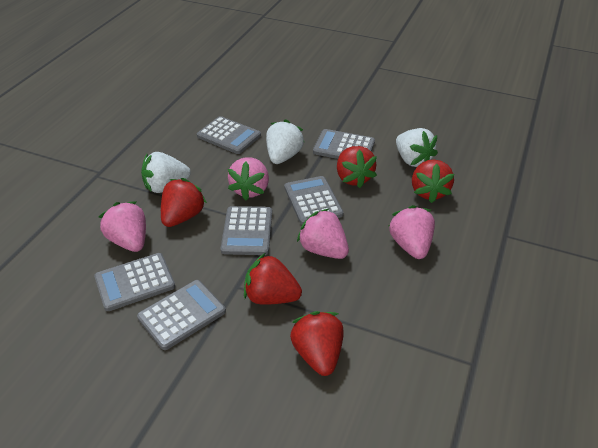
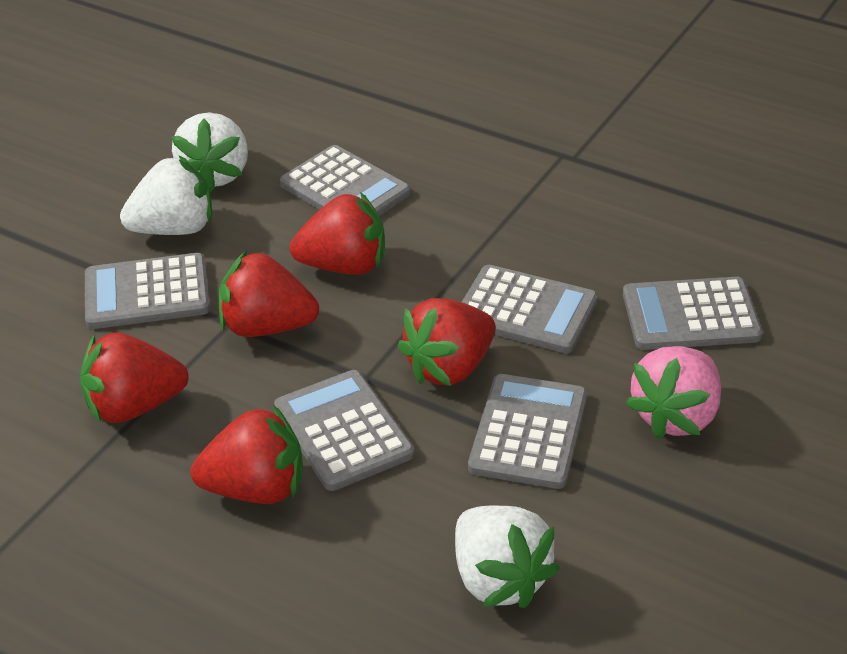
pink strawberry: 4 -> 1

